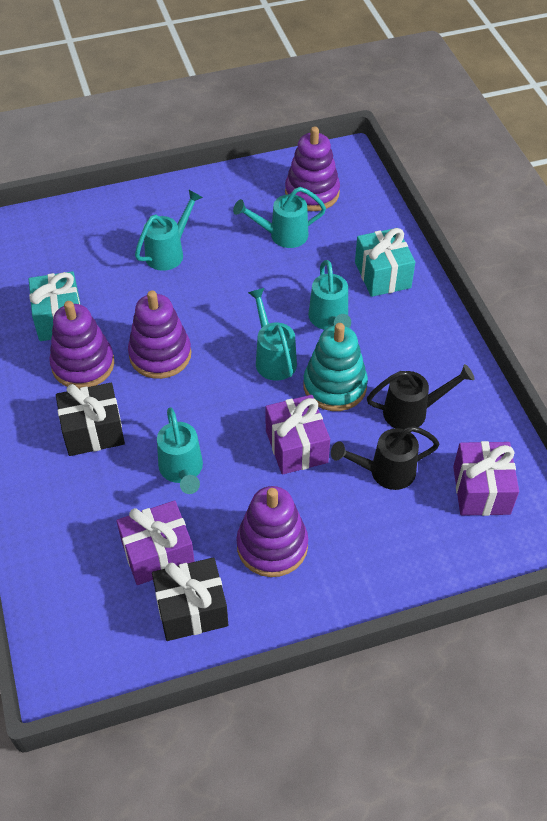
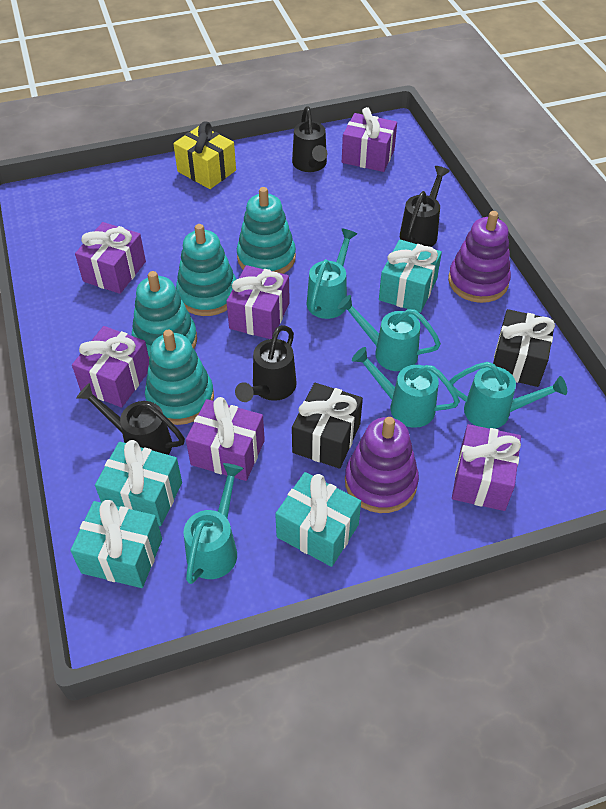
black watering can: 2 -> 4
purple gift: 3 -> 6
purple stacking toy: 4 -> 2
turquoise gift: 2 -> 4
turquoise stacking toy: 1 -> 4
yellow gift: 0 -> 1

